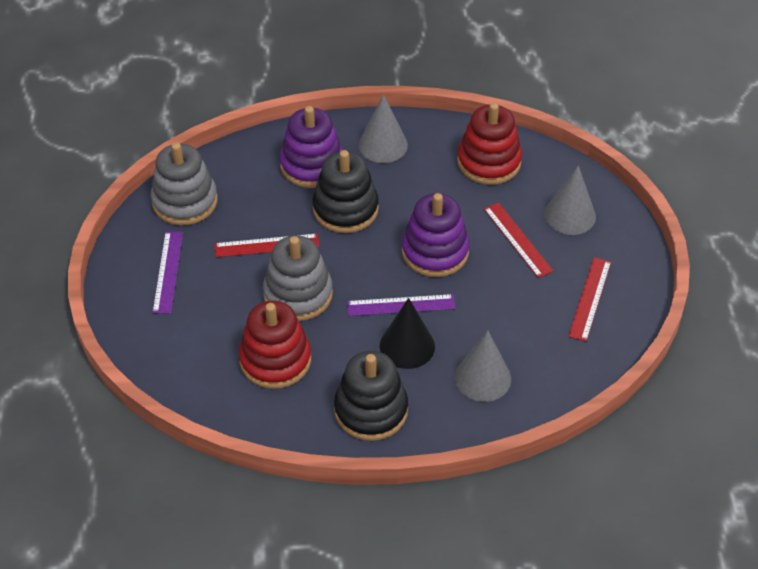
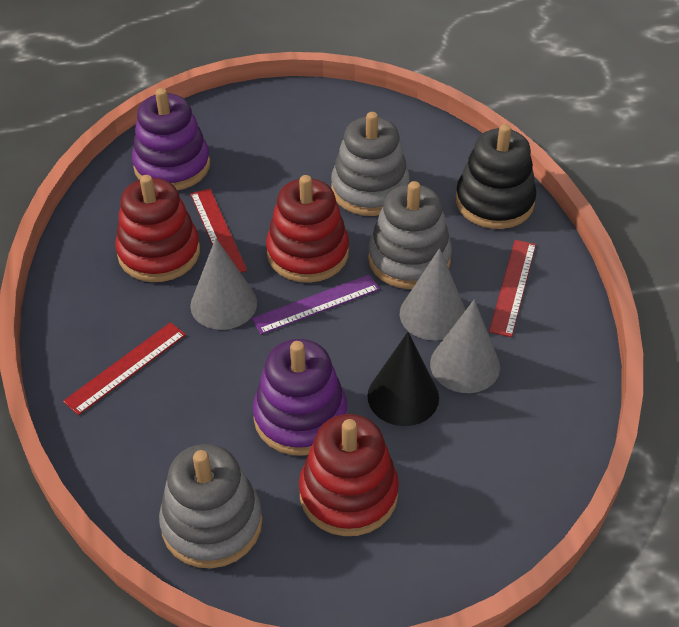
black stacking toy: 2 -> 1
grey stacking toy: 2 -> 3
purple ruler: 2 -> 1
red stacking toy: 2 -> 3

